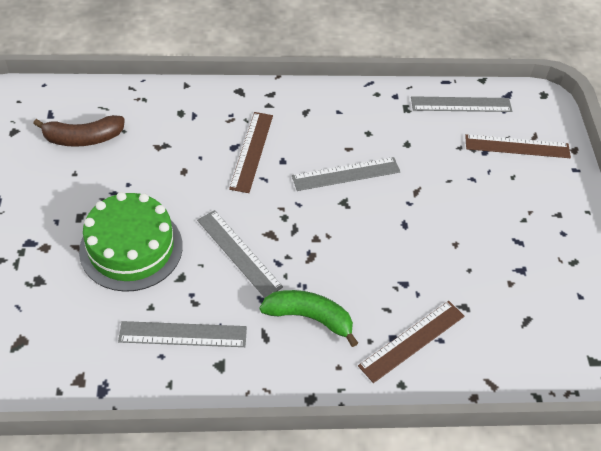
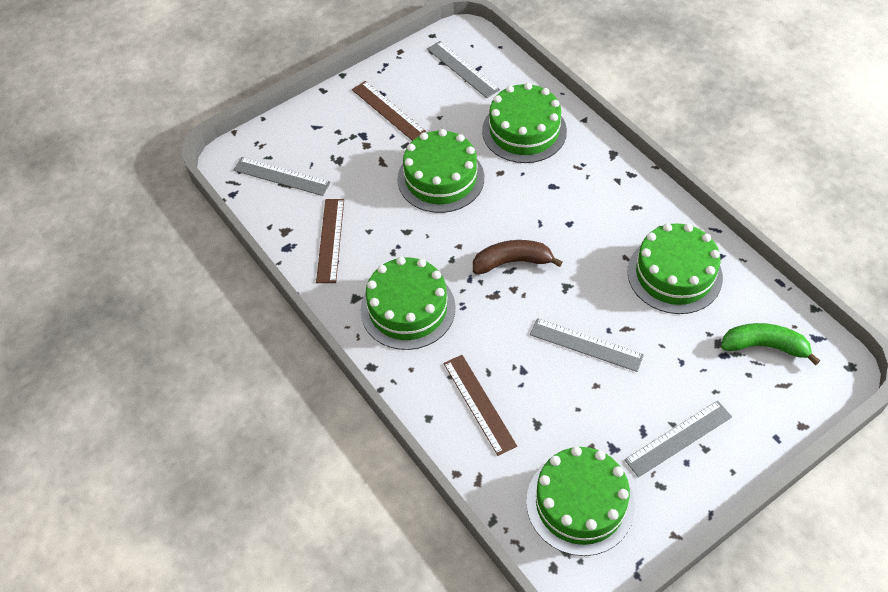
green cake: 1 -> 5

